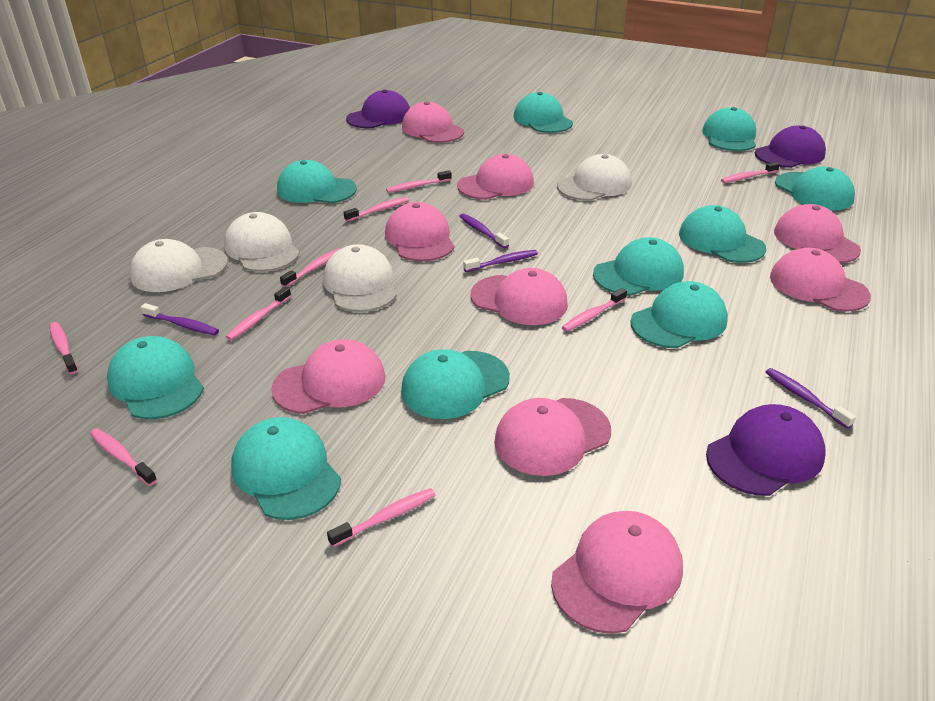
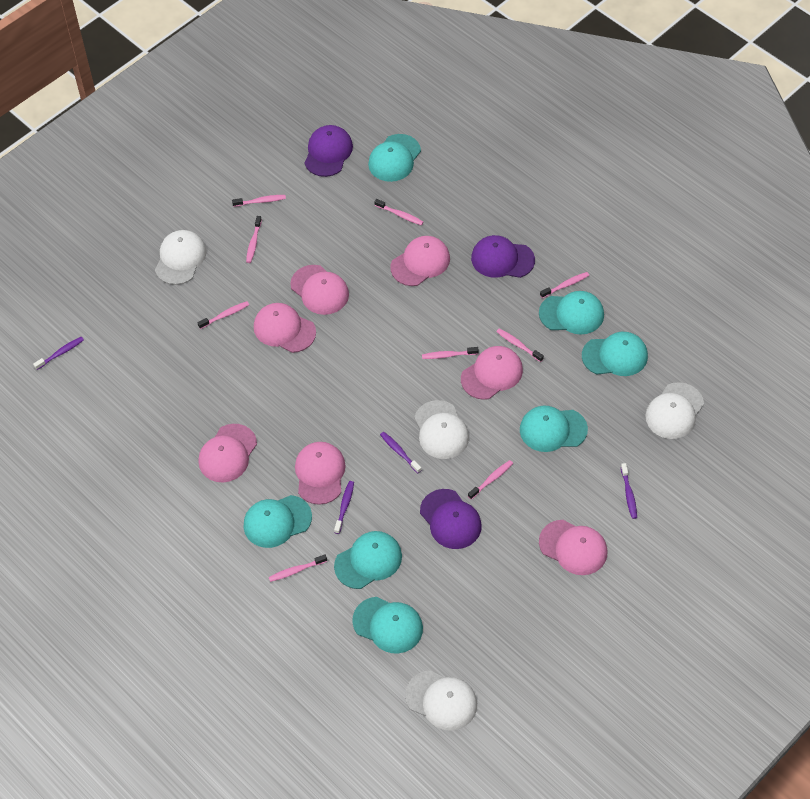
pink cap: 9 -> 7
turquoise cap: 10 -> 7

